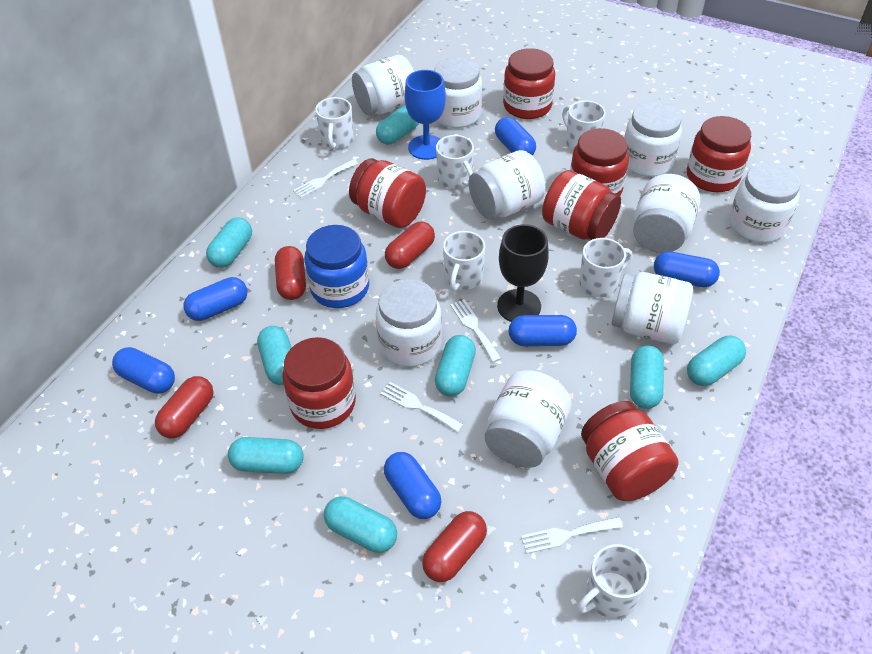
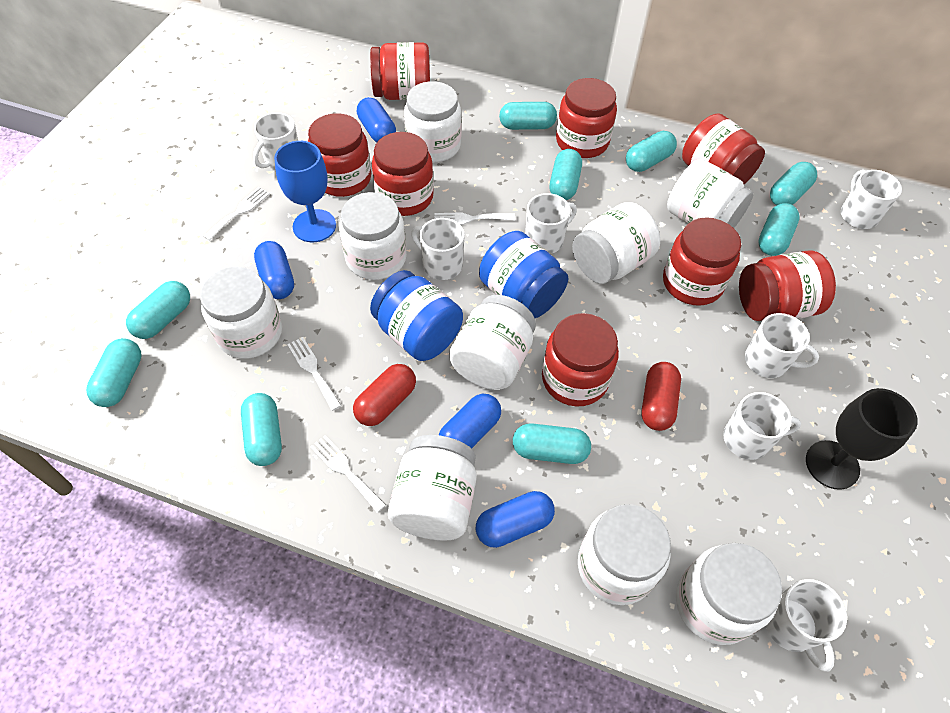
blue capsule: 6 -> 4
blue jar: 1 -> 2
red capsule: 4 -> 2
red jar: 7 -> 8
turquoise capsule: 8 -> 9
white mug: 6 -> 7

